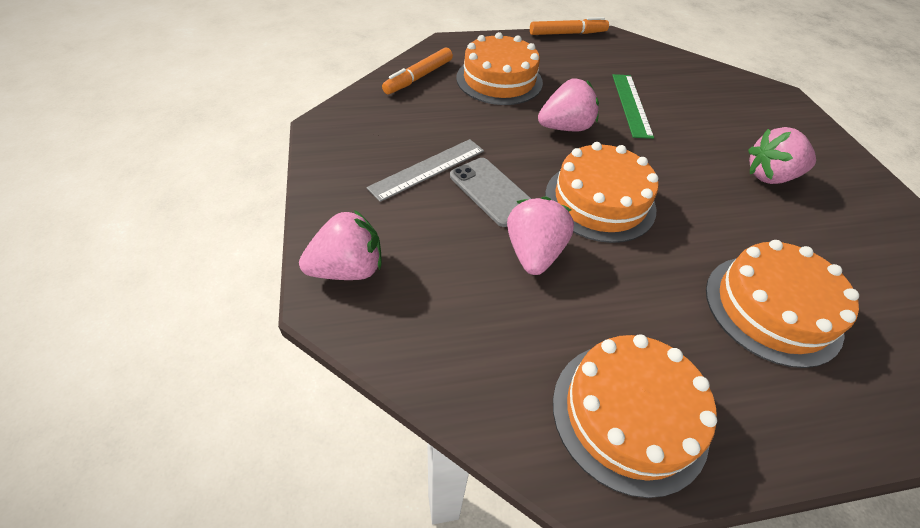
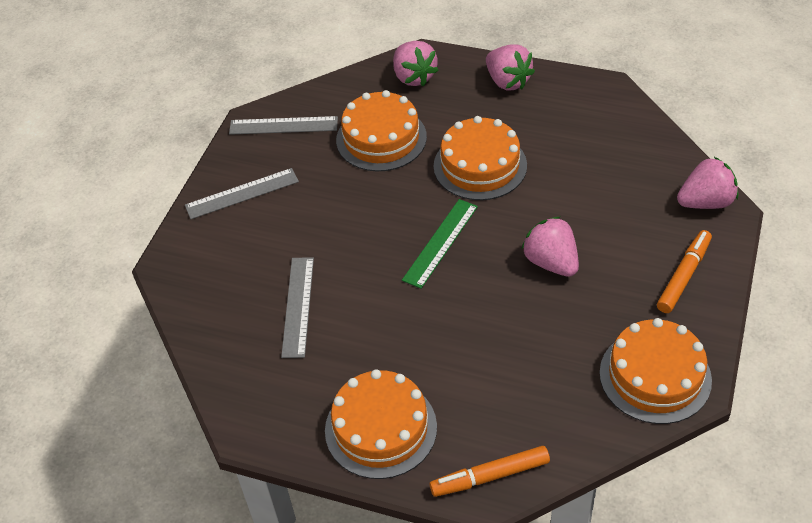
grey phone: 1 -> 0
grey ruler: 1 -> 3

